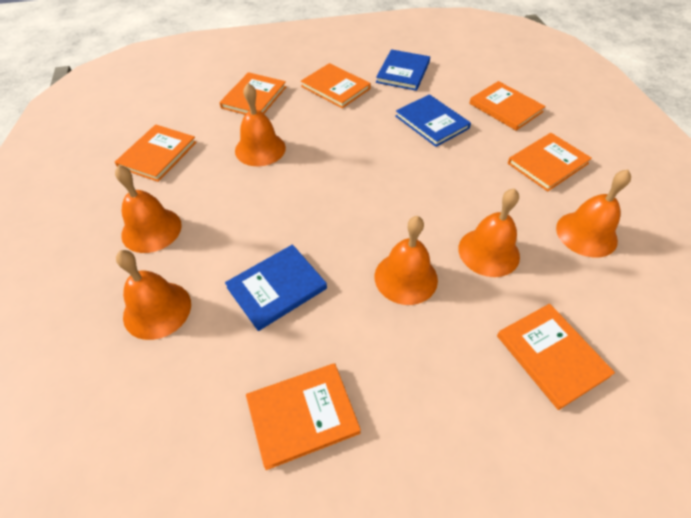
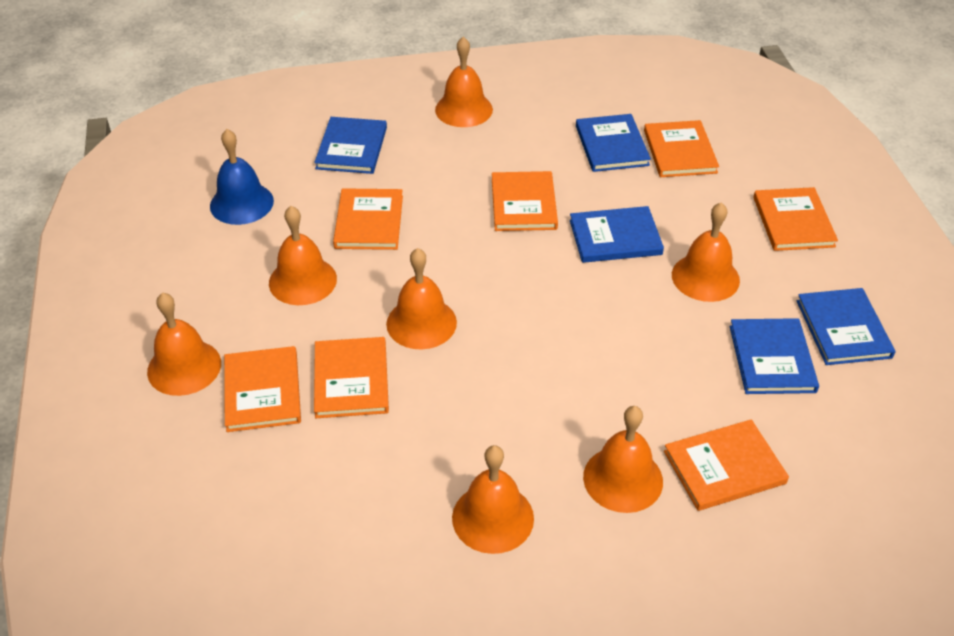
blue bell: 0 -> 1
blue book: 3 -> 5
orange bell: 6 -> 7

